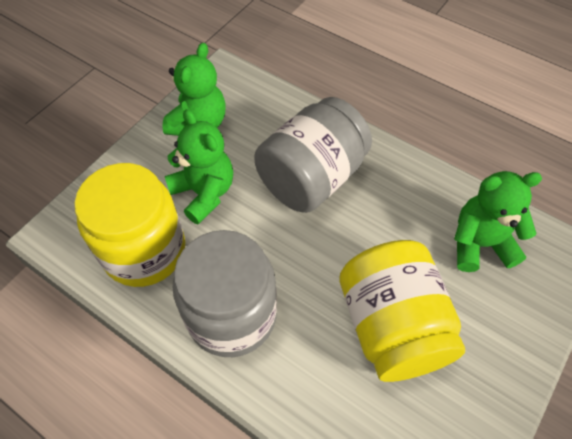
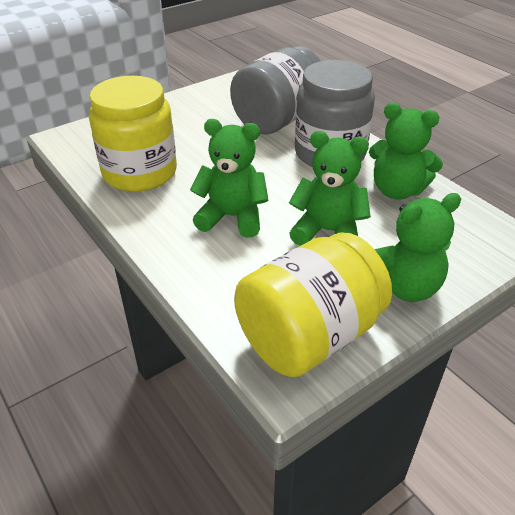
green teddy bear: 3 -> 4

